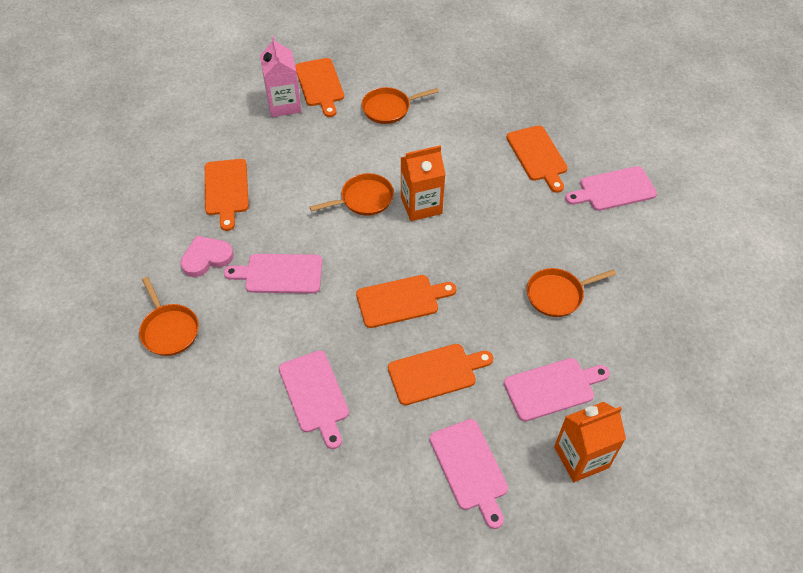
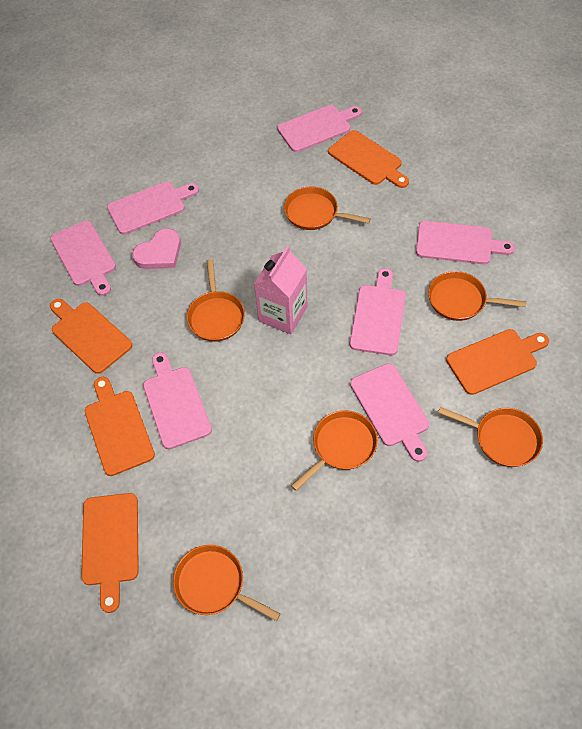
orange carton: 2 -> 0
orange pan: 4 -> 6
pink cutting board: 5 -> 7

